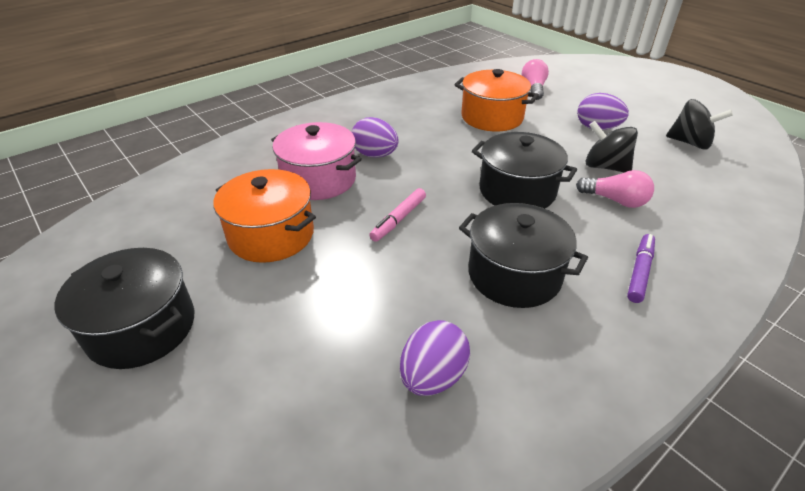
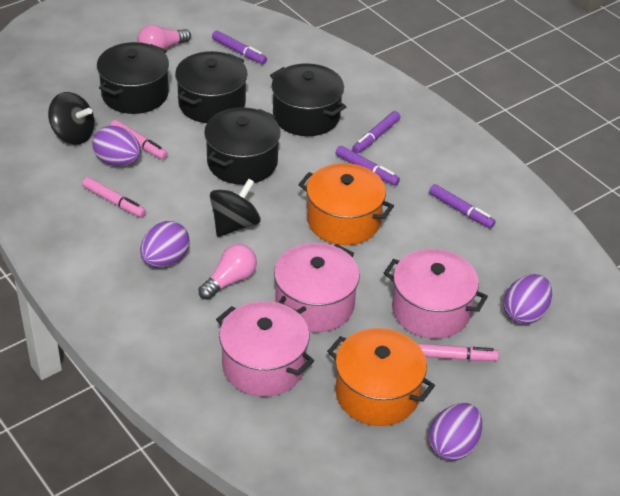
black pot: 3 -> 4
pink marker: 1 -> 3
pink pot: 1 -> 3
purple egg: 3 -> 4
purple marker: 1 -> 4

